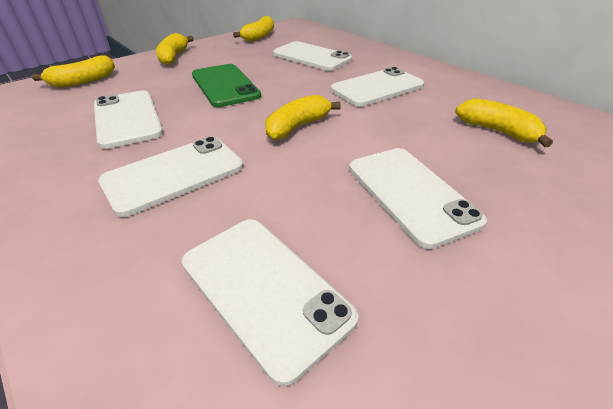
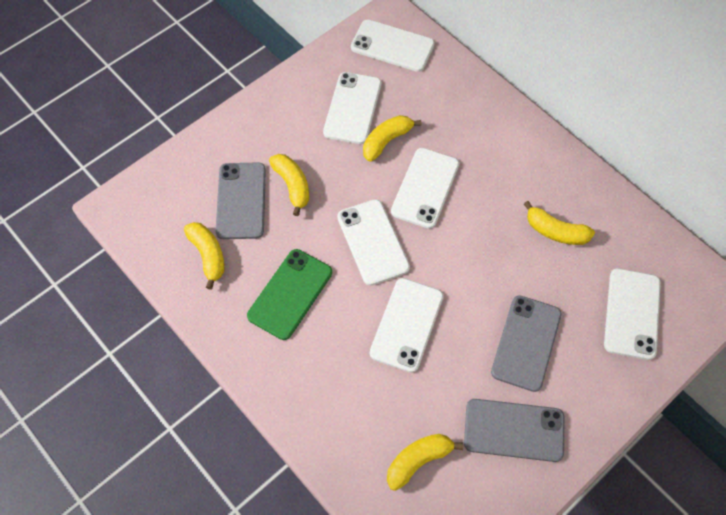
grey phone: 0 -> 3

